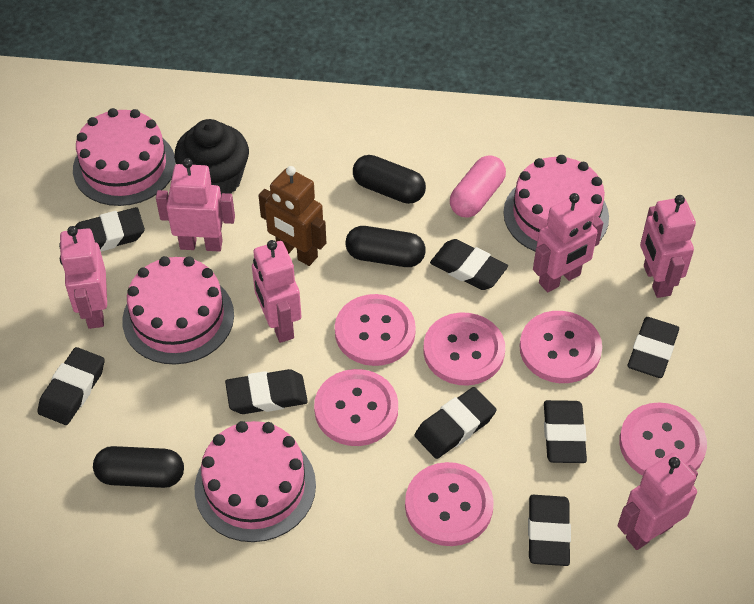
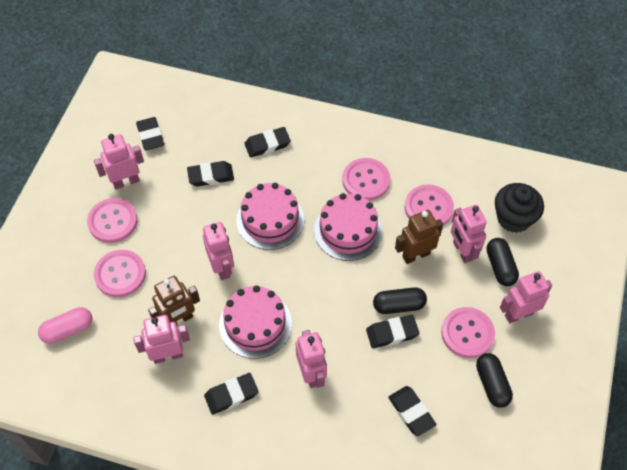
black eraser: 8 -> 6
brown robot: 1 -> 2
pink button: 6 -> 5
pink cake: 4 -> 3

